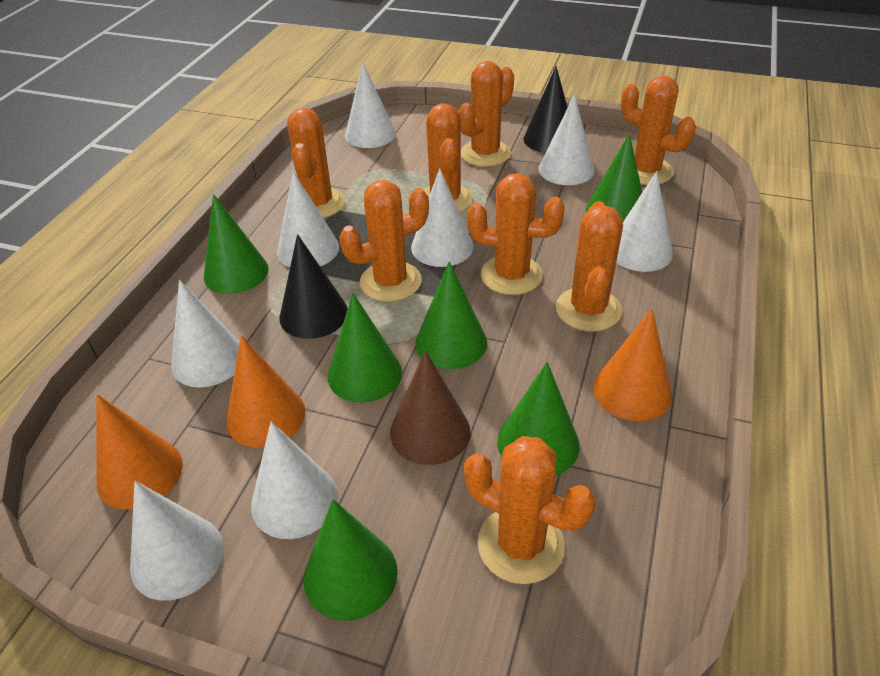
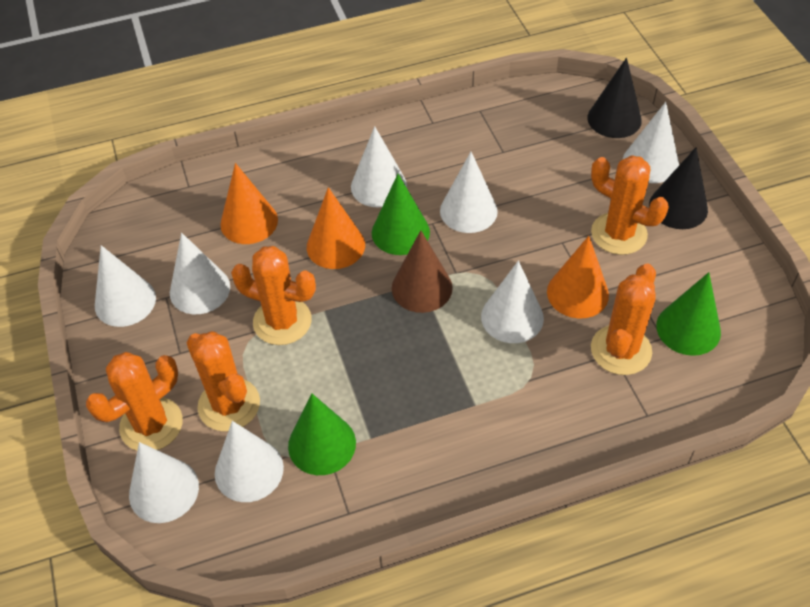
green cone: 6 -> 3
orange cactus: 8 -> 5

